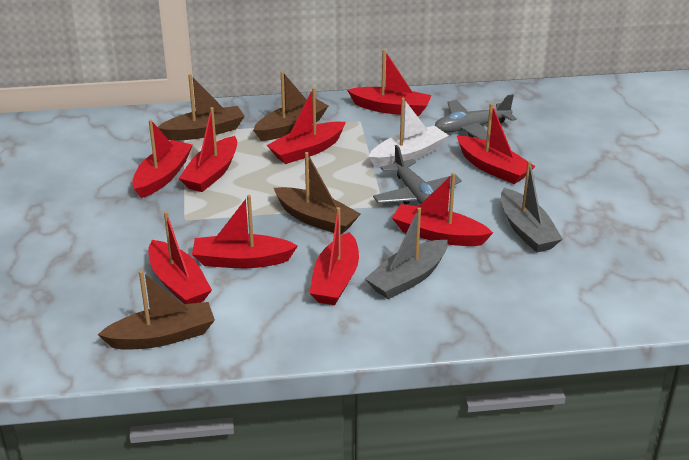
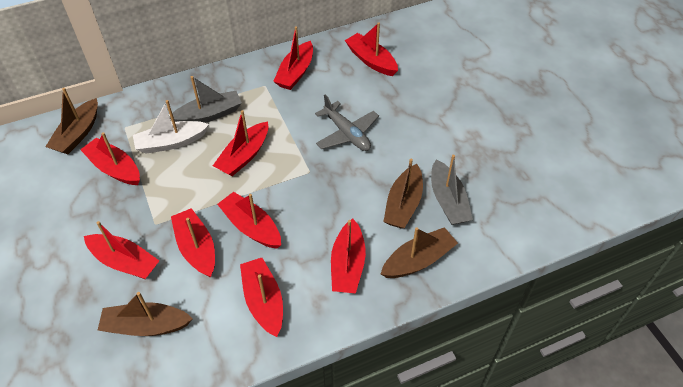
grey plane: 2 -> 1

